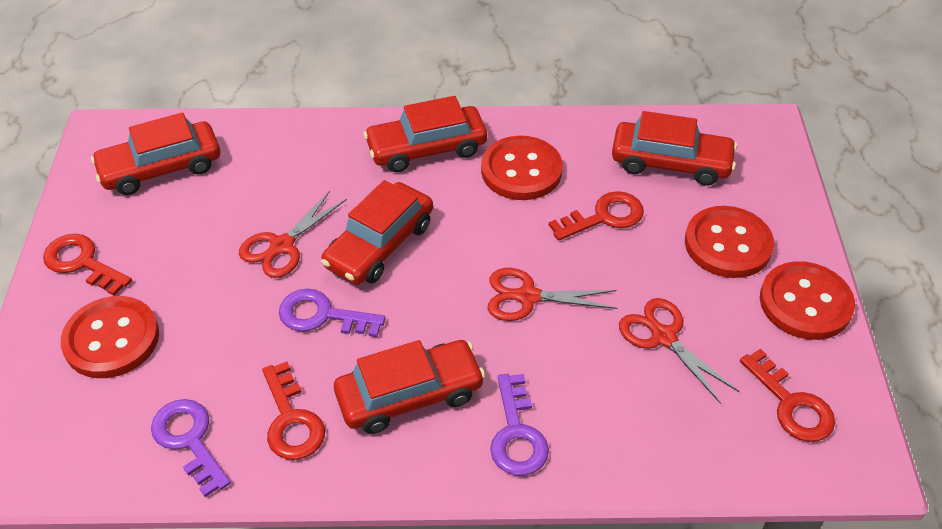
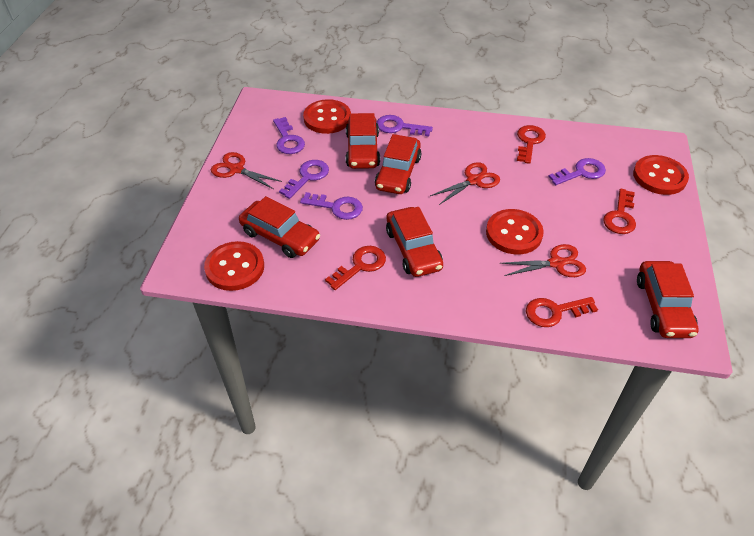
purple key: 3 -> 5

